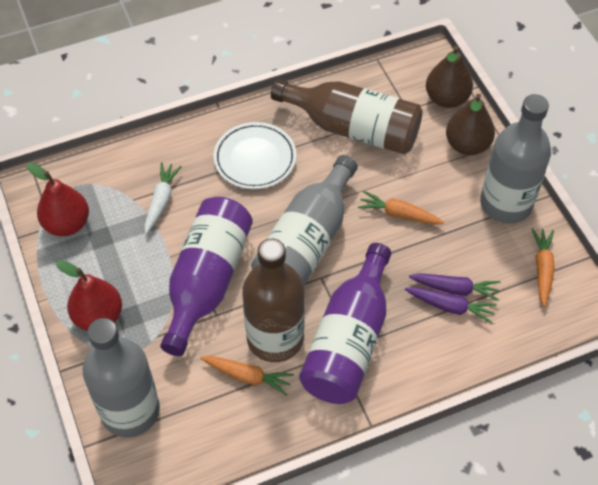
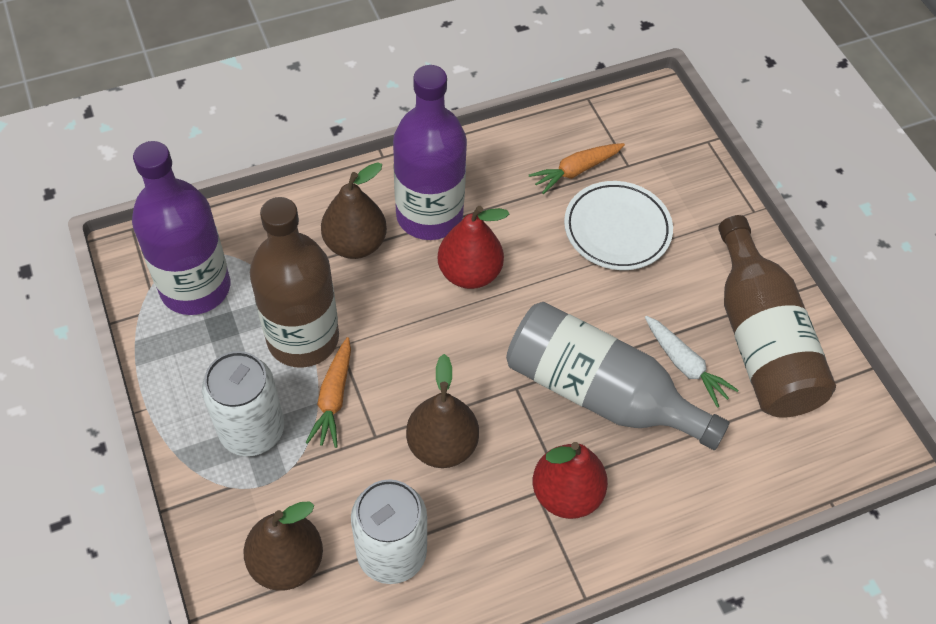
brown pear: 2 -> 3
grey bottle: 3 -> 1
orange carrot: 3 -> 2
purple carrot: 2 -> 0
white can: 0 -> 2

